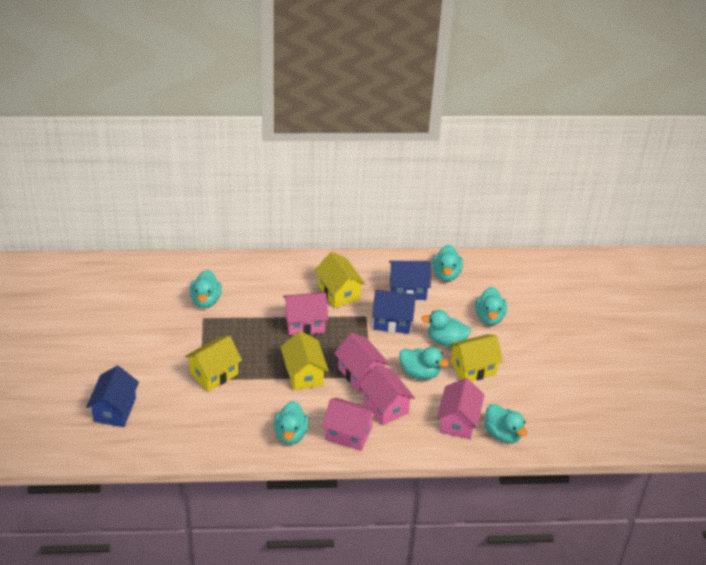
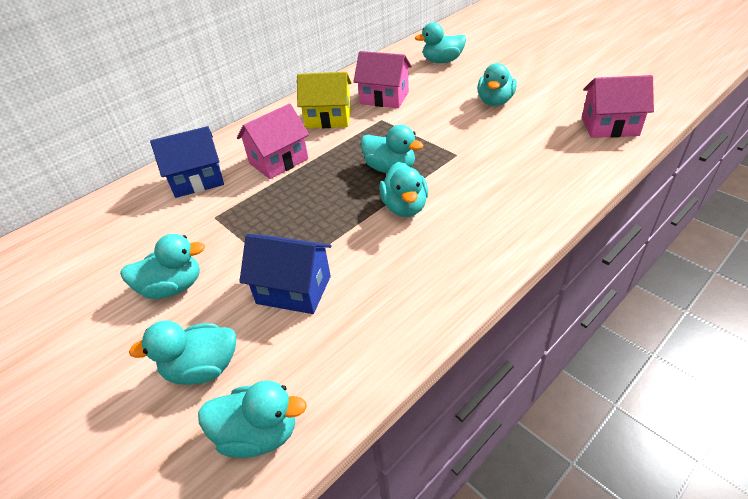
blue house: 3 -> 2
pink house: 5 -> 3
yellow house: 4 -> 1

